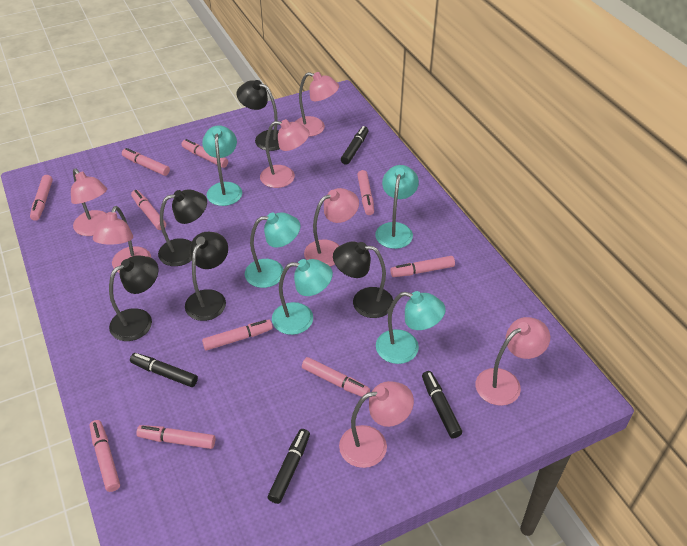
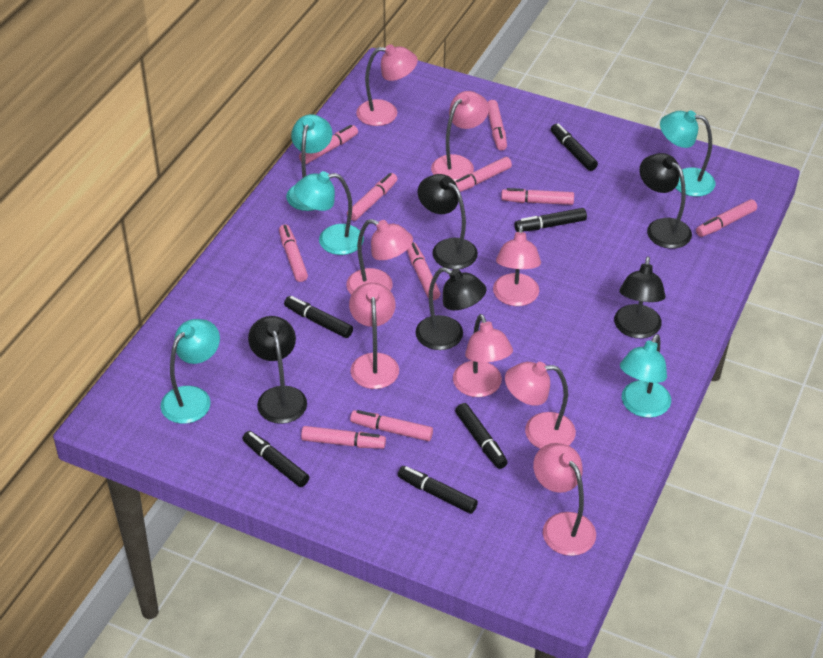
black marker: 4 -> 6
pink lamp: 7 -> 8

